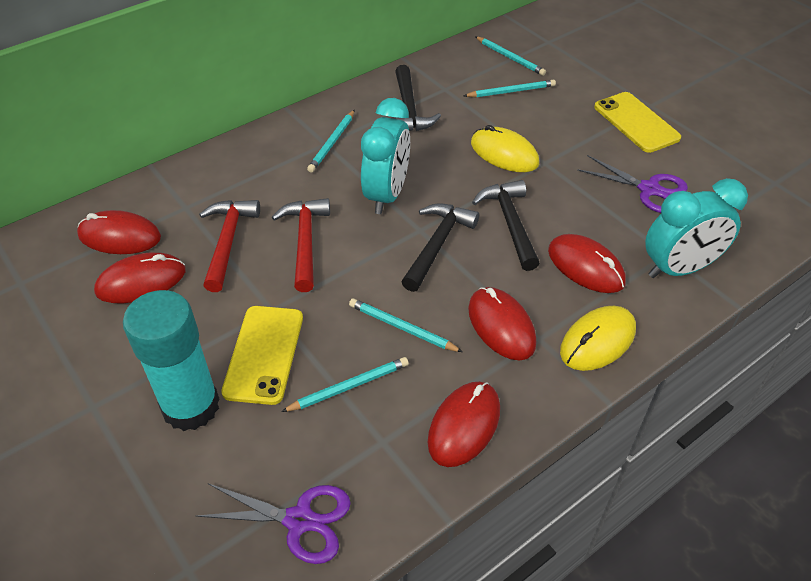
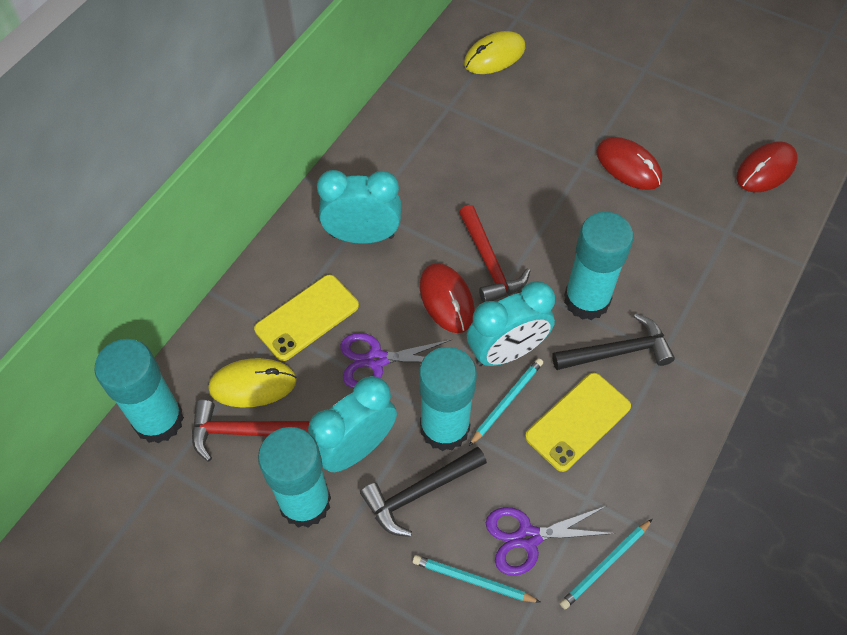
black hammer: 3 -> 2
red mouse: 5 -> 3
turquoise clock: 2 -> 3
turquoise glue stick: 1 -> 4
turquoise pencil: 5 -> 3

